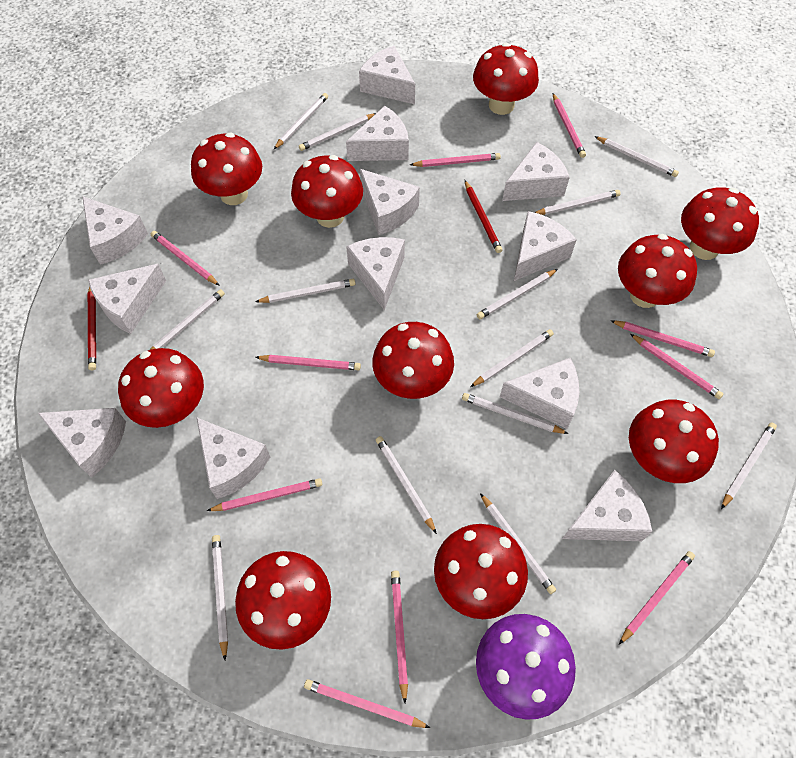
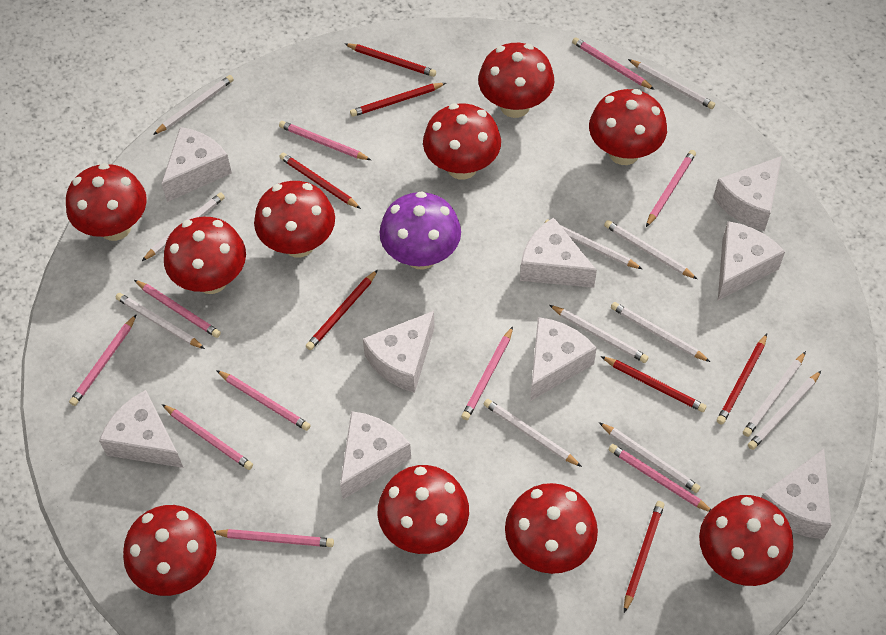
red pencil: 2 -> 7
white cheese: 12 -> 9
white pencil: 13 -> 12

